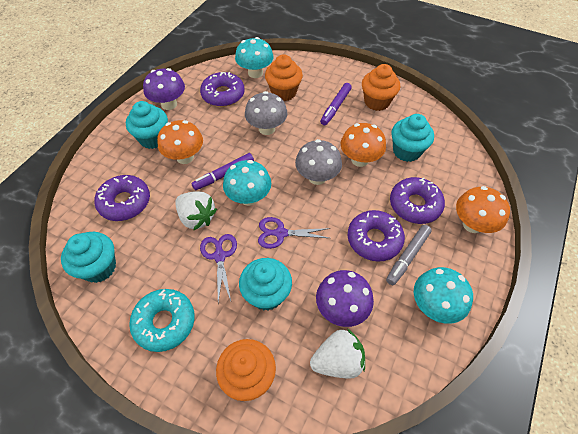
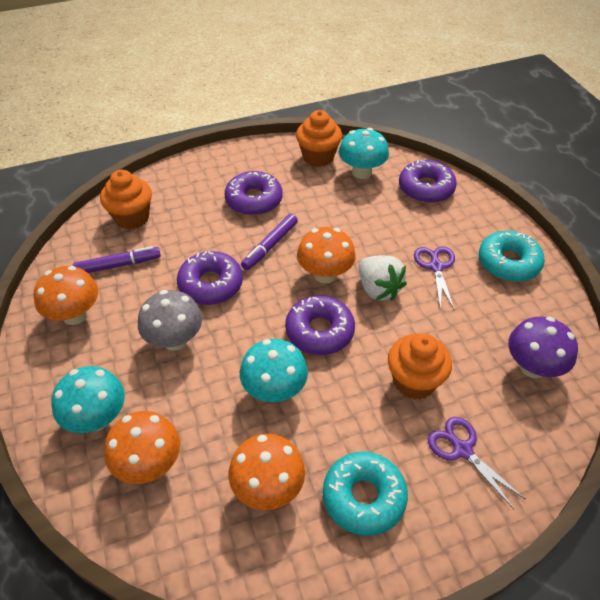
grey marker: 1 -> 0
grey mushroom: 2 -> 1
orange mushroom: 3 -> 4
purple mushroom: 2 -> 1
turquoise cupcake: 4 -> 0
turquoise donut: 1 -> 2
white strawberry: 2 -> 1

